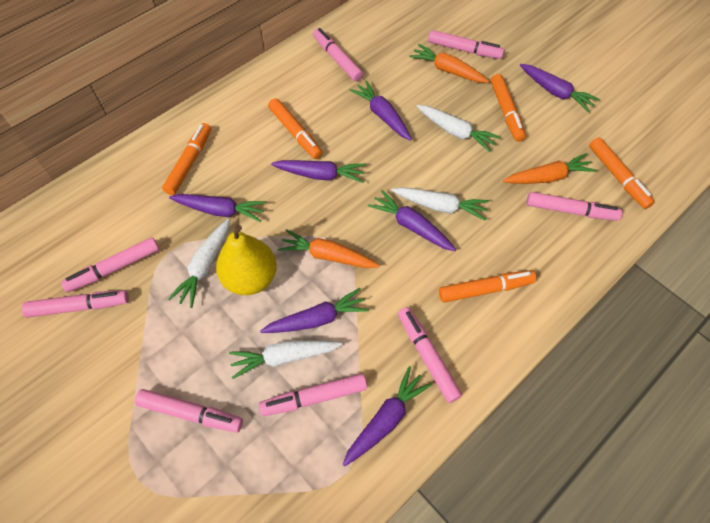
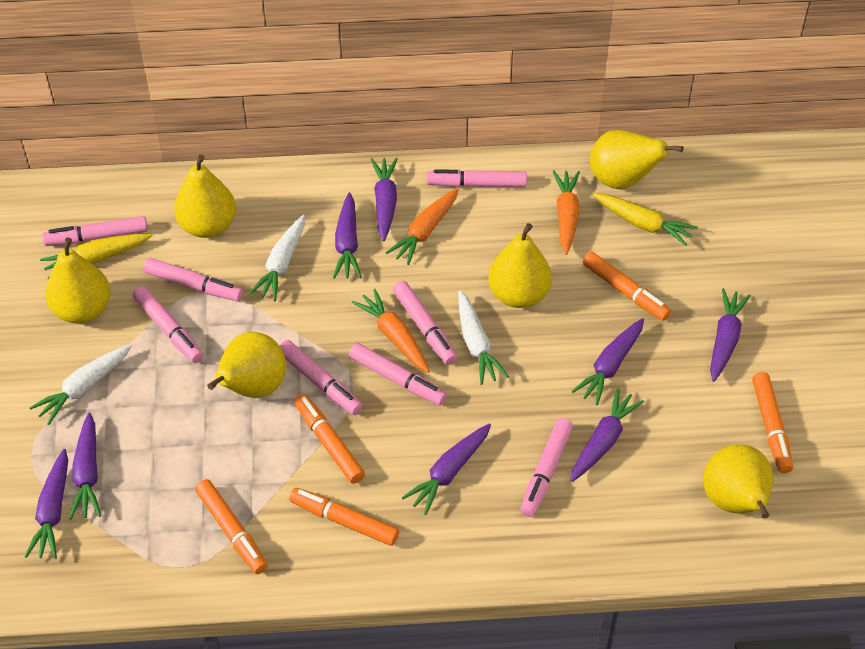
purple carrot: 7 -> 8
white carrot: 4 -> 3
yellow carrot: 0 -> 2
yellow pear: 1 -> 6

